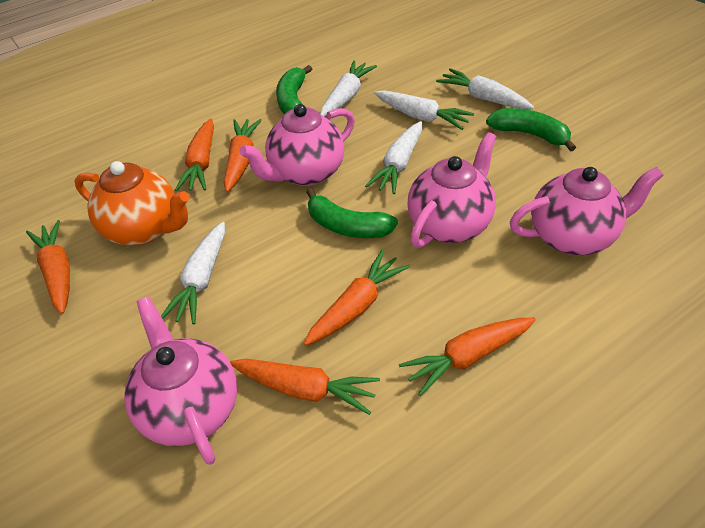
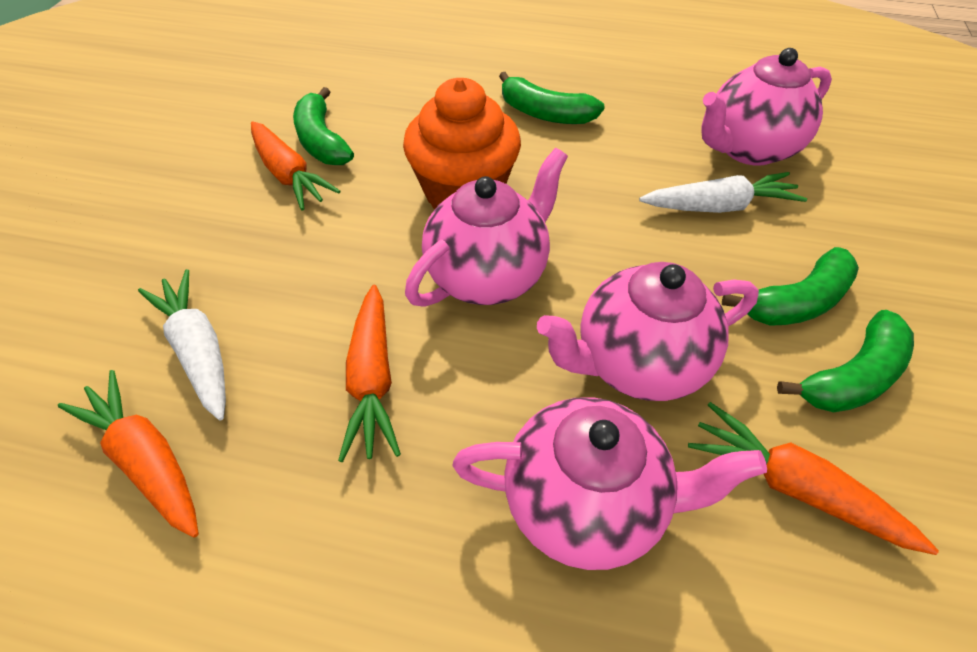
green banana: 3 -> 4
orange carrot: 6 -> 4
orange cupcake: 0 -> 1
orange teapot: 1 -> 0
white carrot: 5 -> 2

